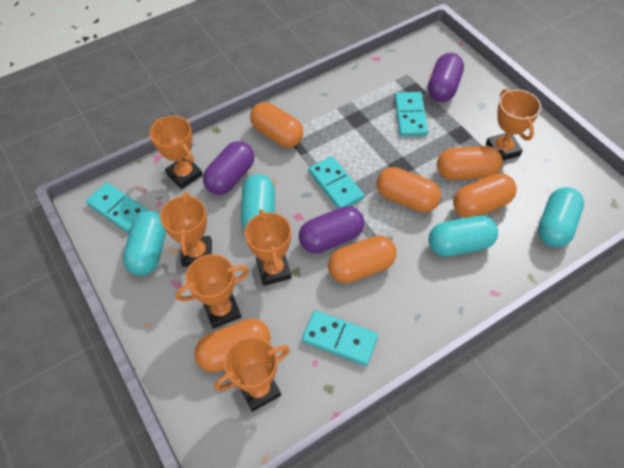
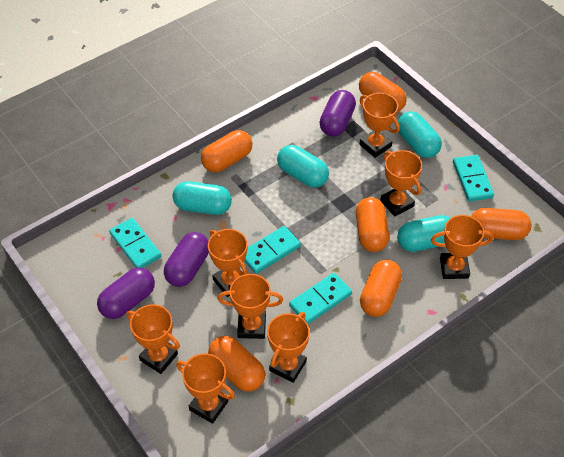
orange trophy: 6 -> 8

